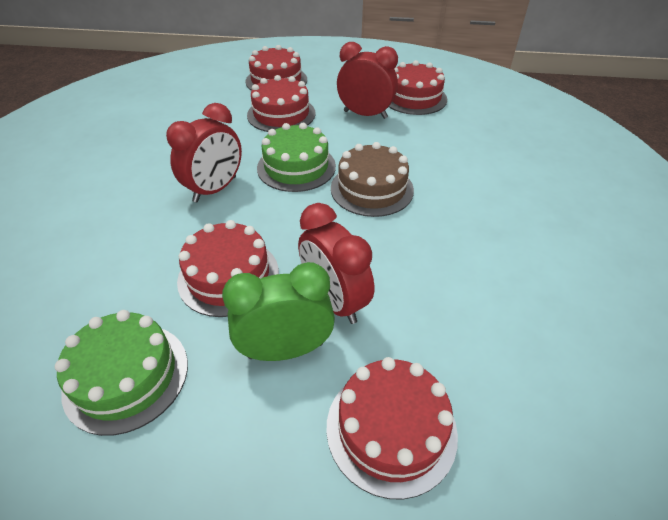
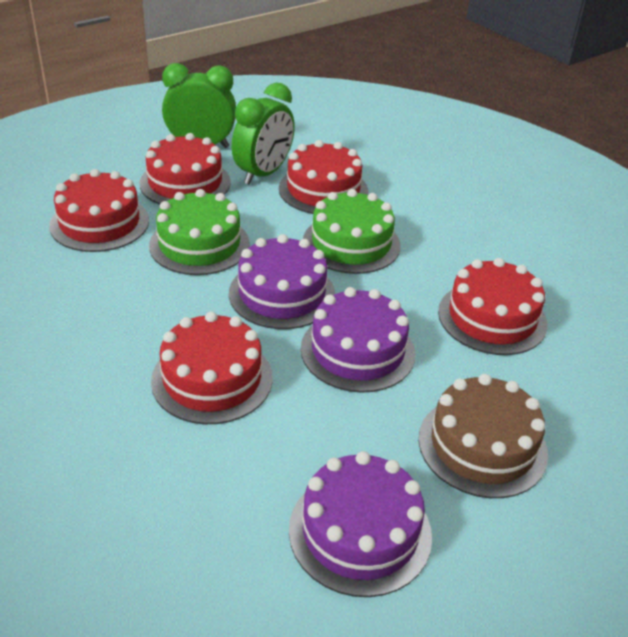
green clock: 1 -> 2
purple cake: 0 -> 3
red clock: 3 -> 0

